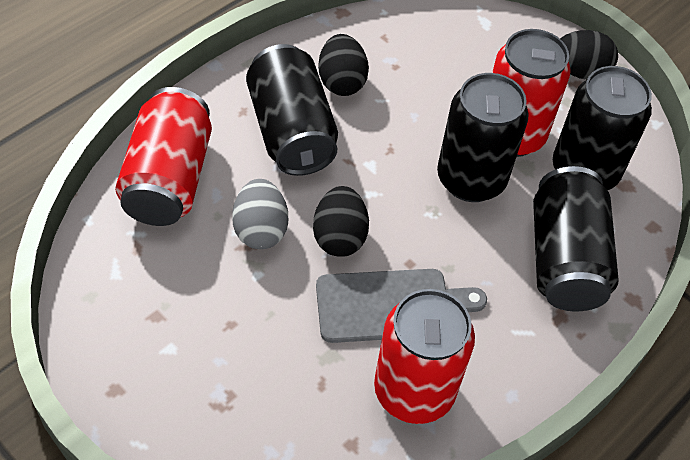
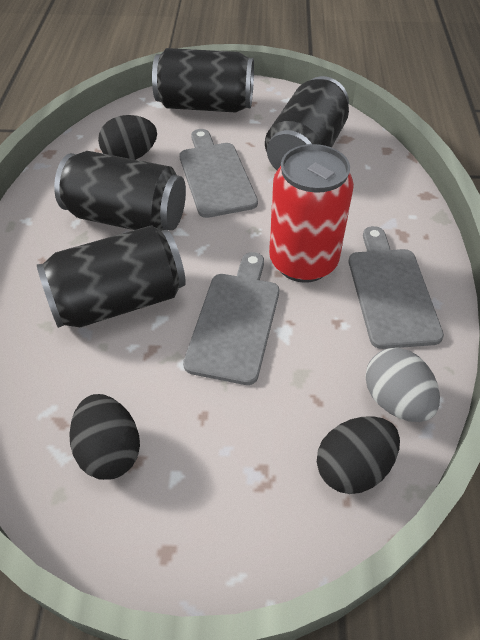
grey cutting board: 1 -> 3
red can: 3 -> 1

